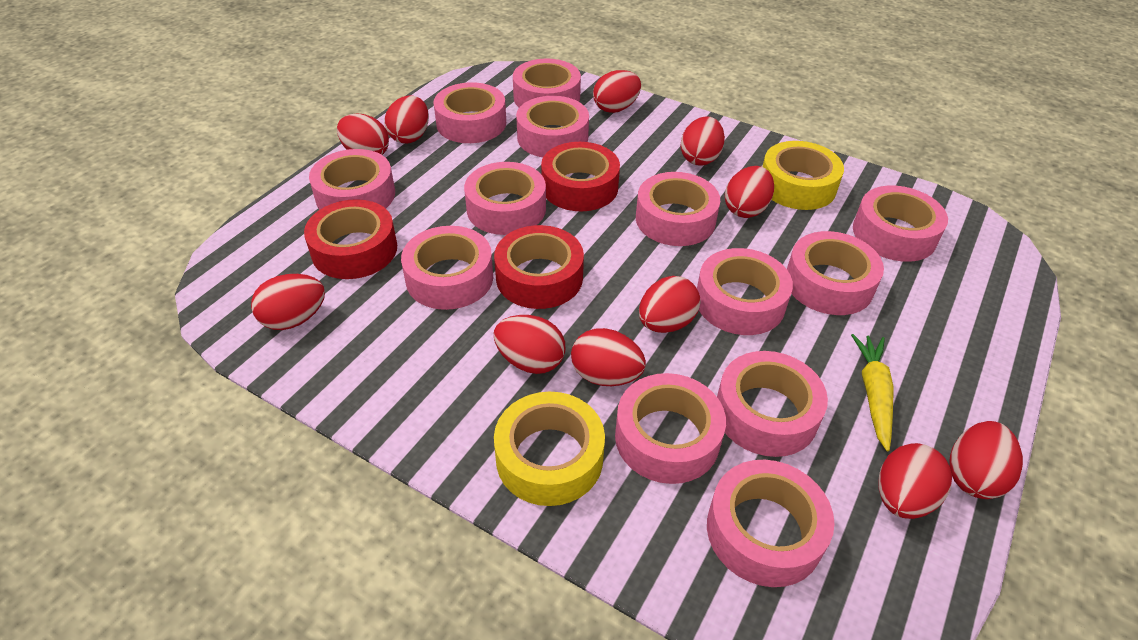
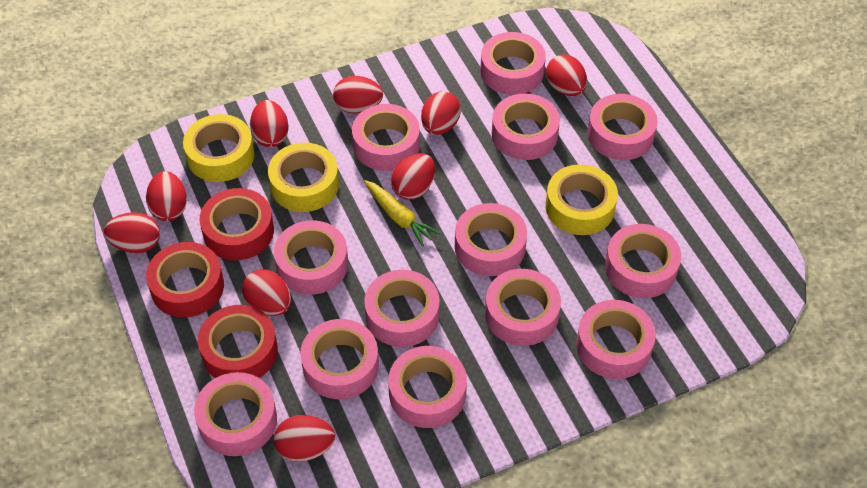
red egg: 11 -> 9
yellow tape: 2 -> 3

